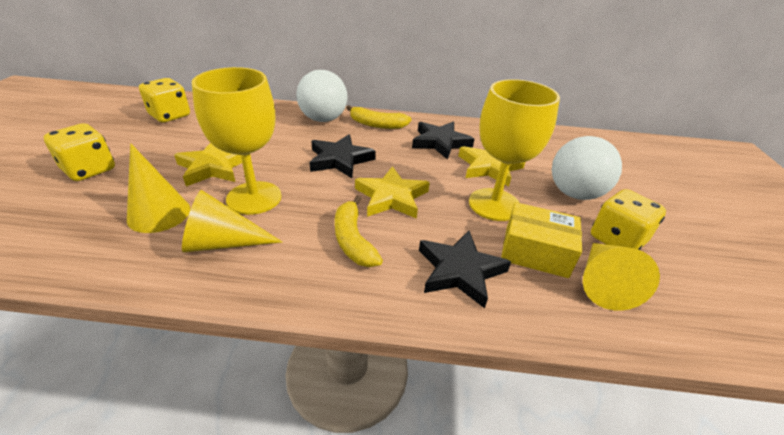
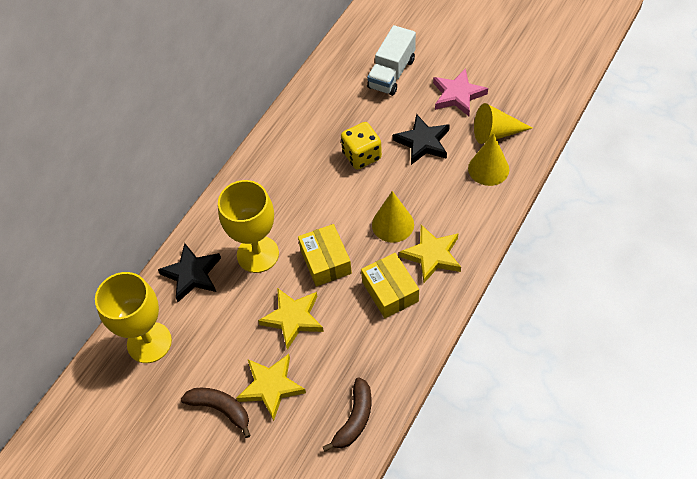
black star: 3 -> 2
brown banana: 0 -> 2
pink star: 0 -> 1
white ball: 2 -> 0
white truck: 0 -> 1
yellow banana: 2 -> 0
yellow box: 1 -> 2
yellow dice: 3 -> 1

